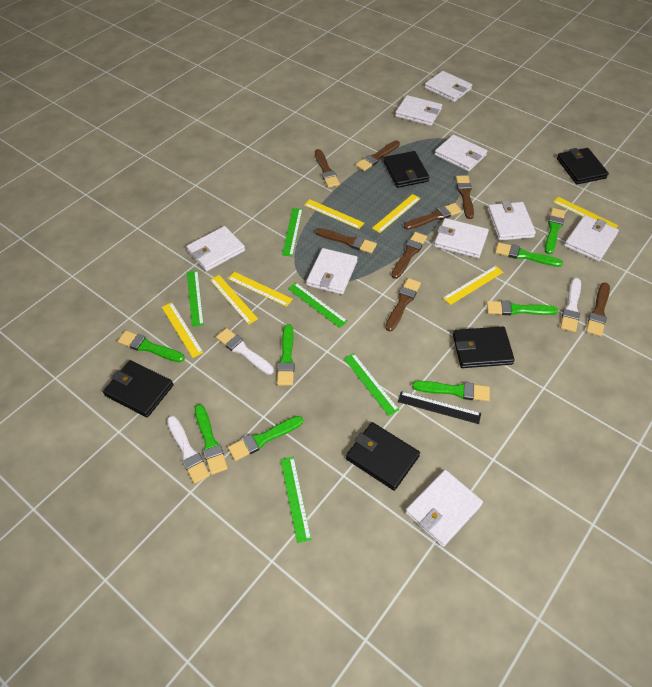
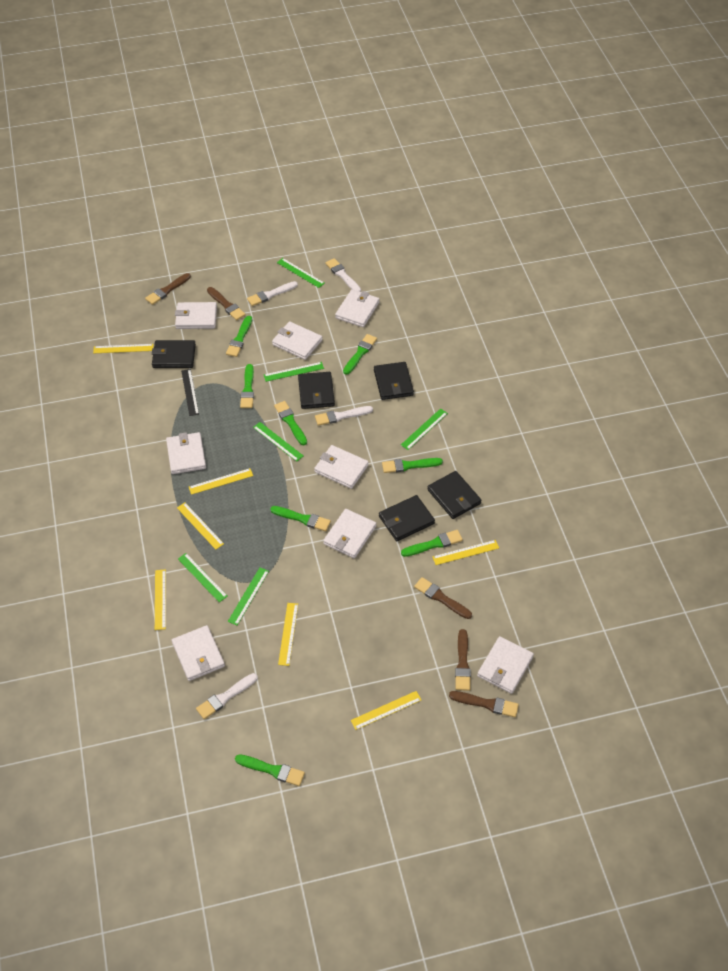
brown brush: 8 -> 5
green ruler: 5 -> 6
white brush: 3 -> 4
white wallet: 9 -> 8

